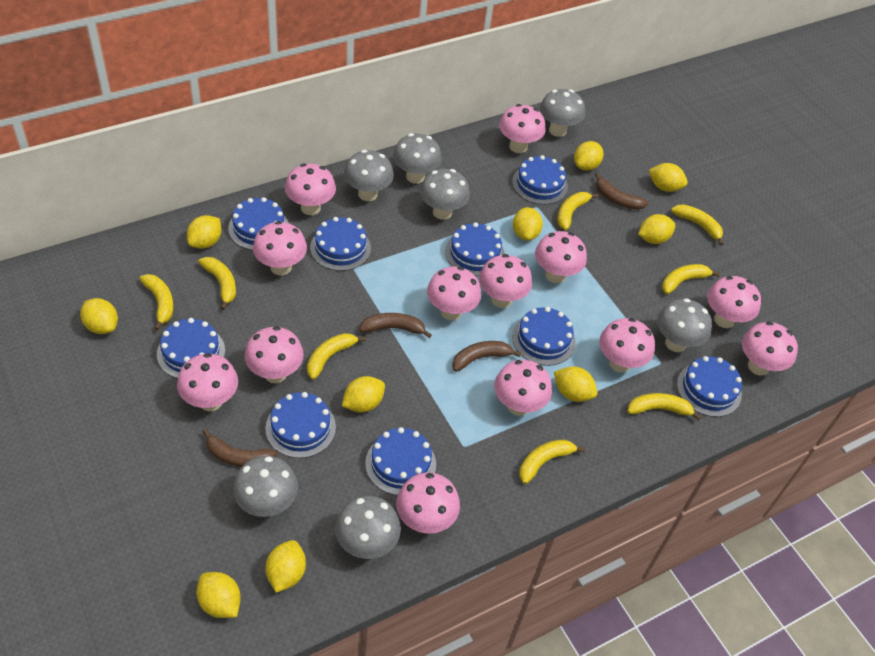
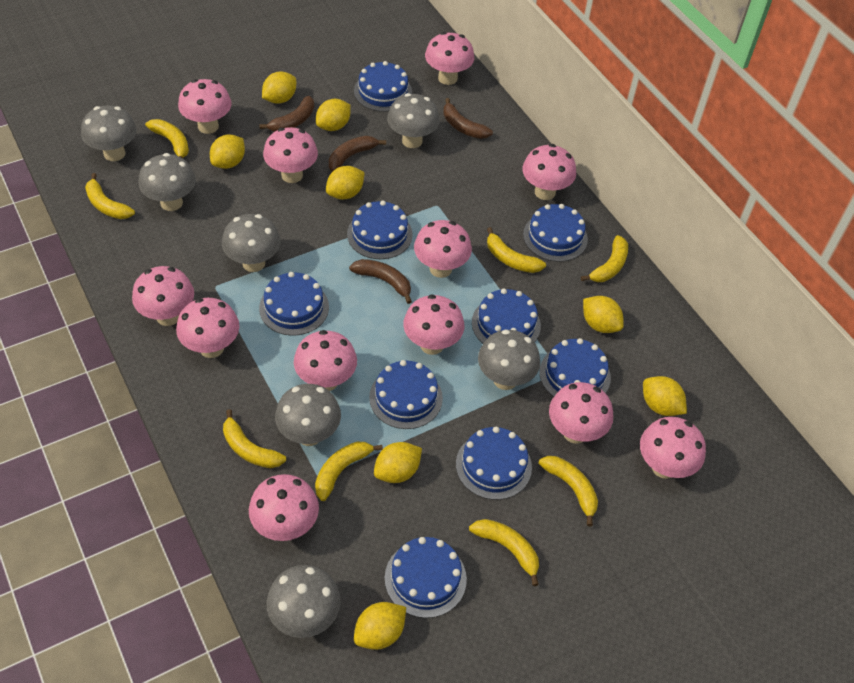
pink mushroom: 13 -> 12
yellow lemon: 10 -> 8

